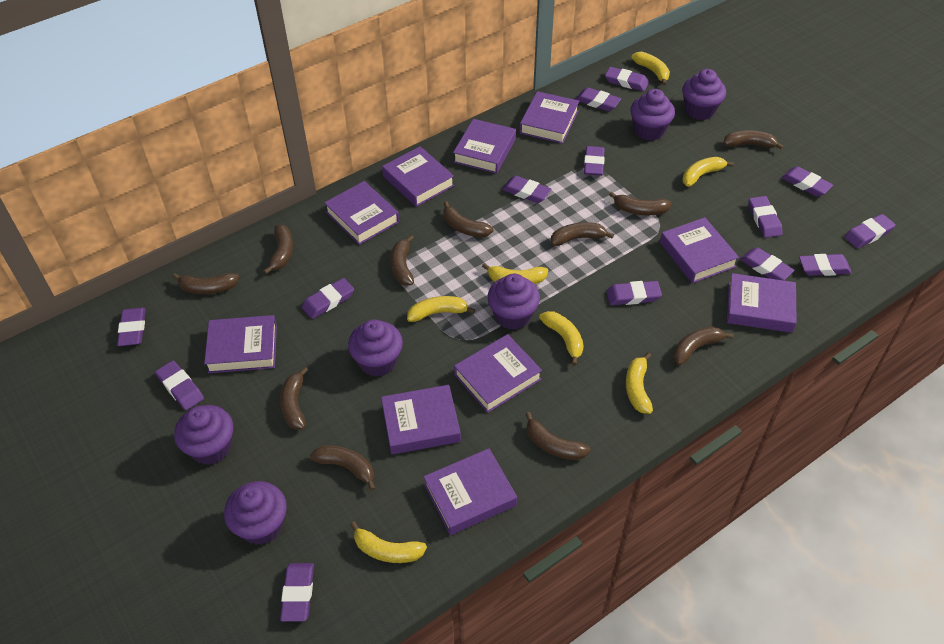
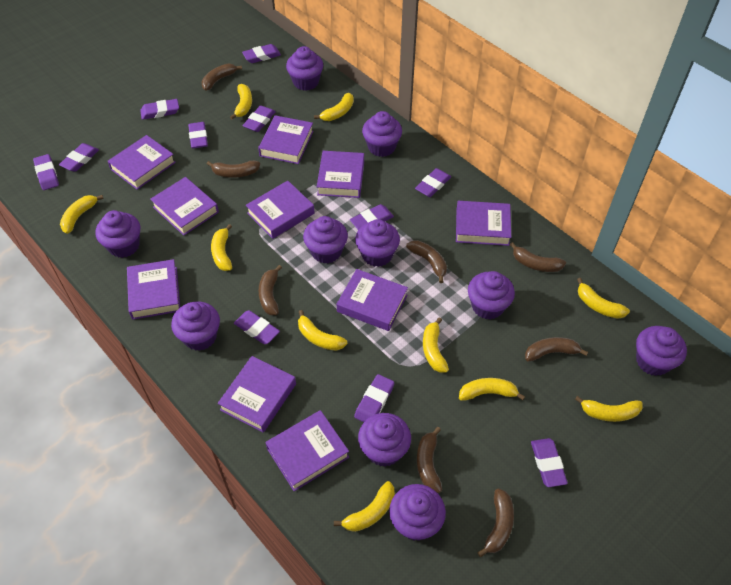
brown banana: 11 -> 8
purple cupcake: 6 -> 10
purple eraser: 14 -> 11
yellow banana: 7 -> 10

